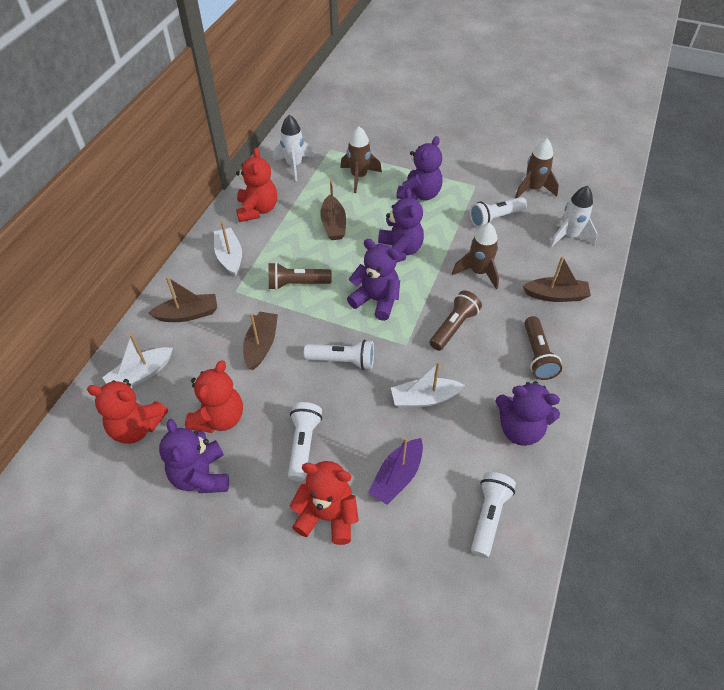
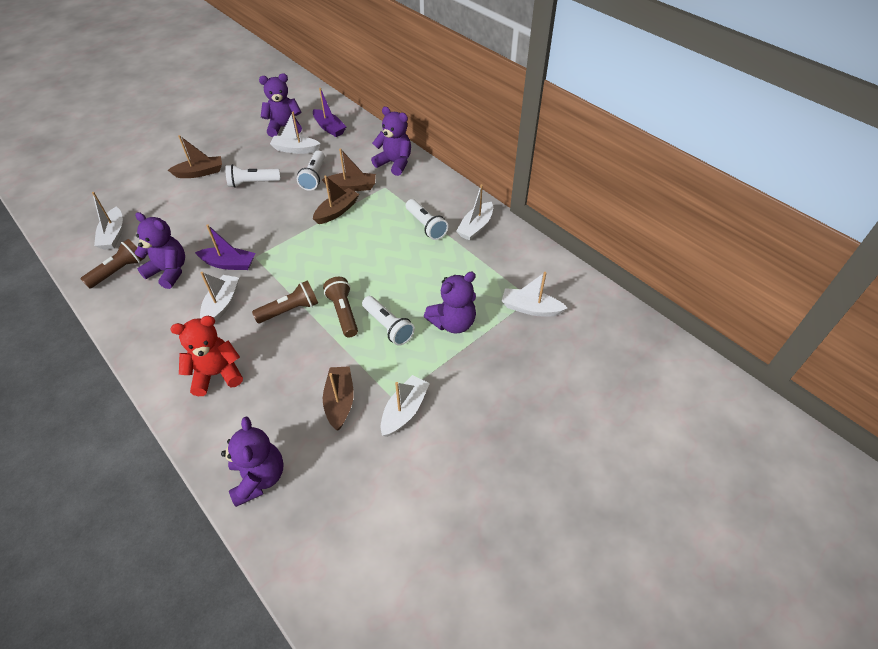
brown rocket: 3 -> 0
purple boat: 1 -> 2
red teddy bear: 4 -> 1
white boat: 3 -> 6
white rocket: 2 -> 0

